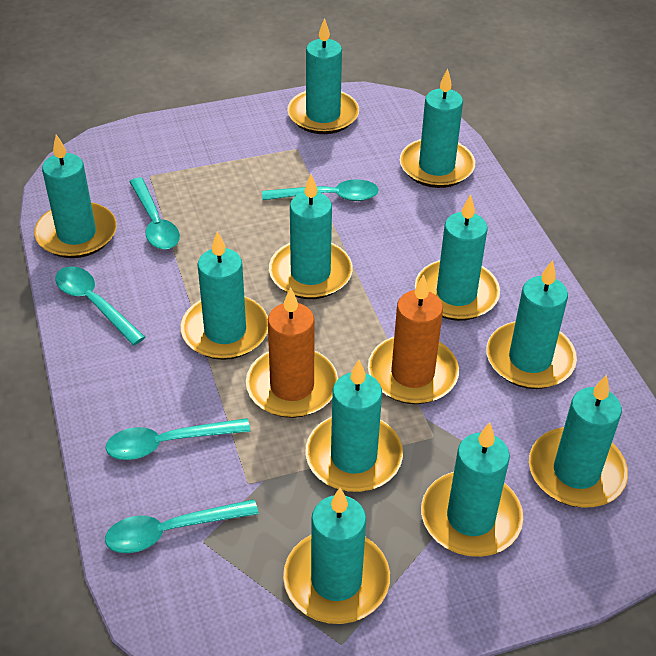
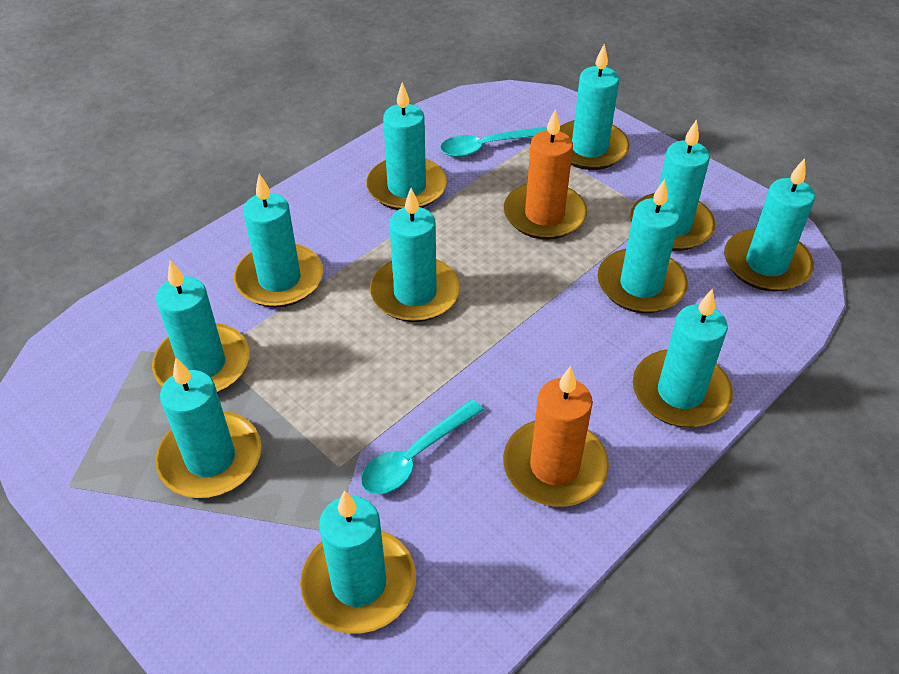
turquoise spoon: 5 -> 2

